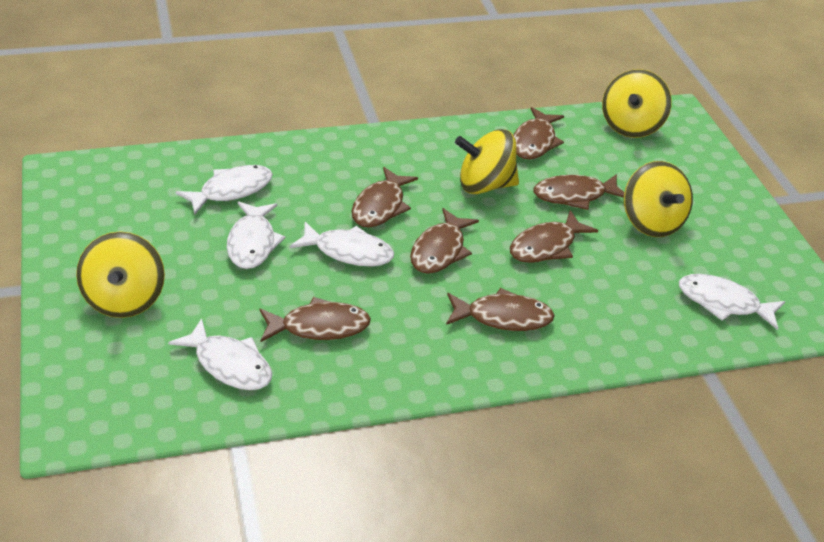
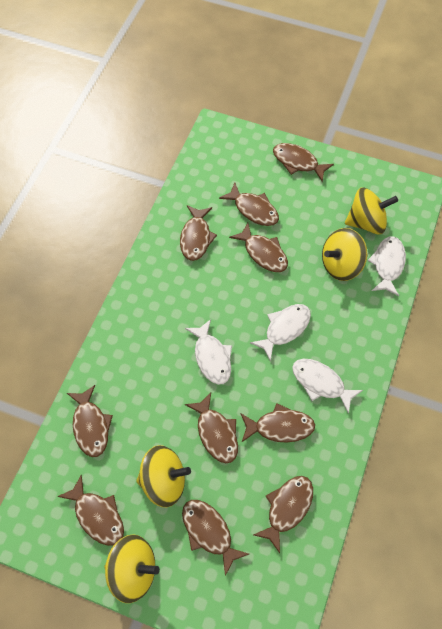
brown fish: 7 -> 10
white fish: 5 -> 4

